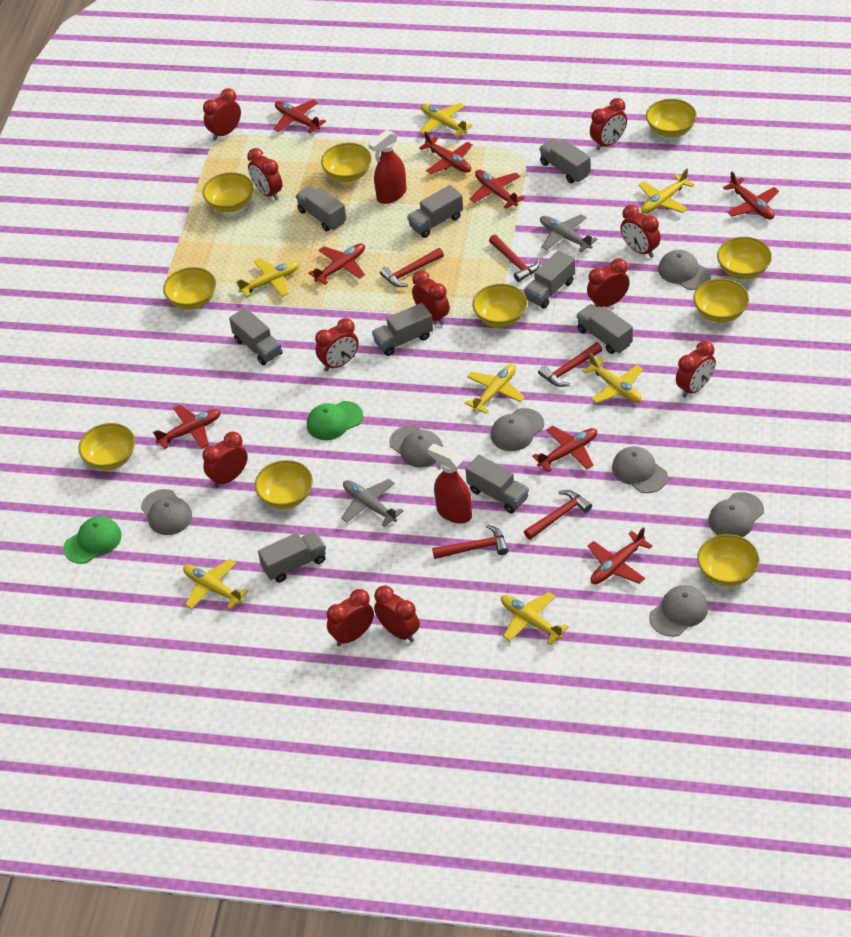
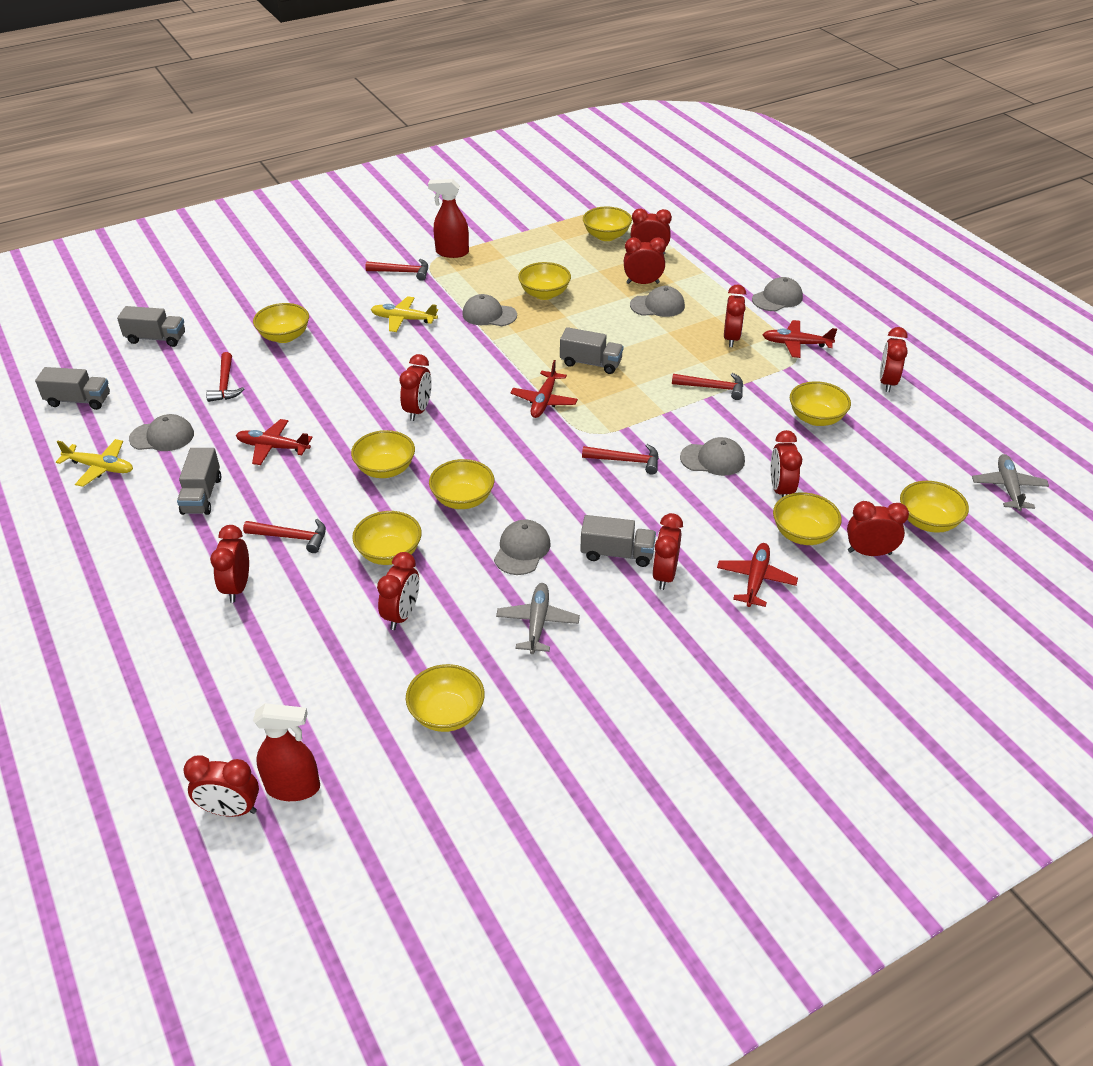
green cap: 2 -> 0
grey cap: 7 -> 6
grey truck: 9 -> 5
red plane: 8 -> 4
yellow plane: 7 -> 2

